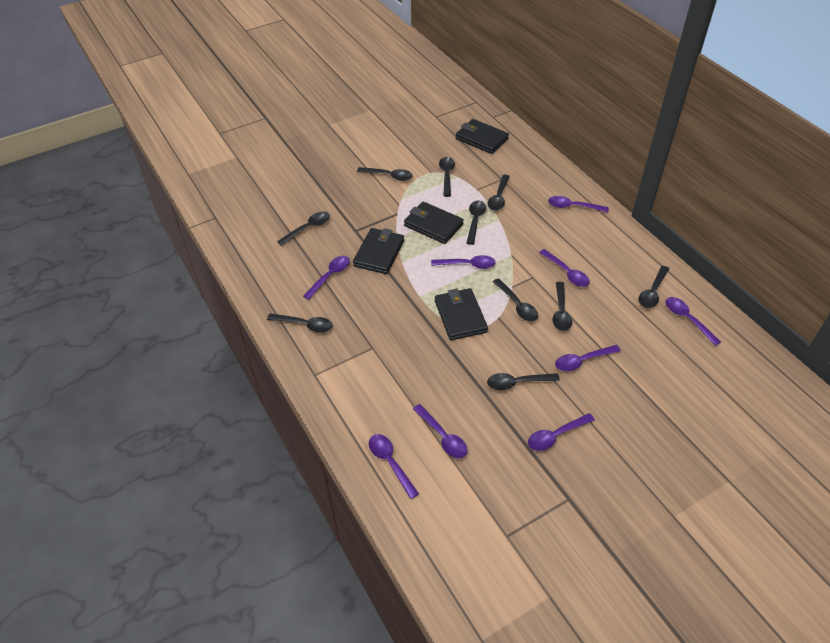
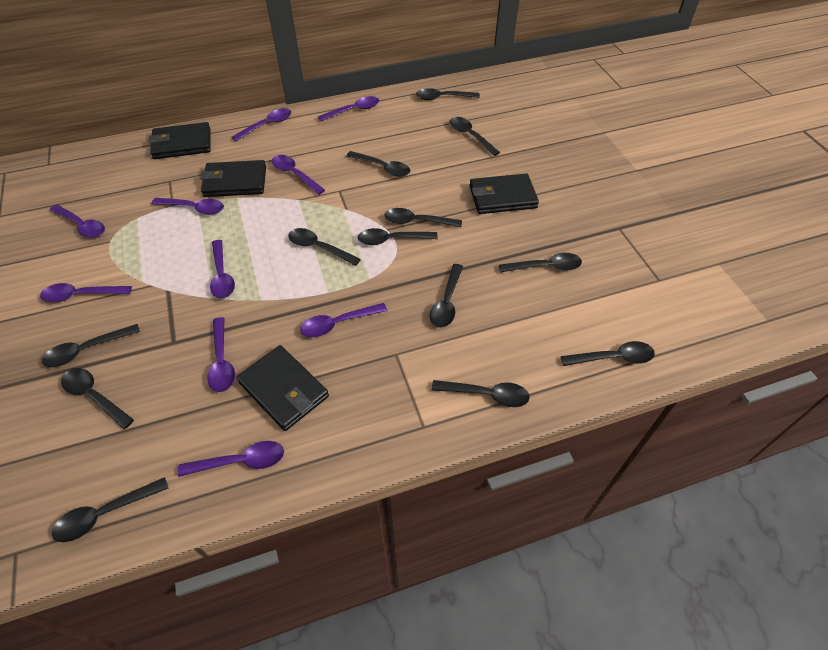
black spoon: 10 -> 13
purple spoon: 9 -> 10

